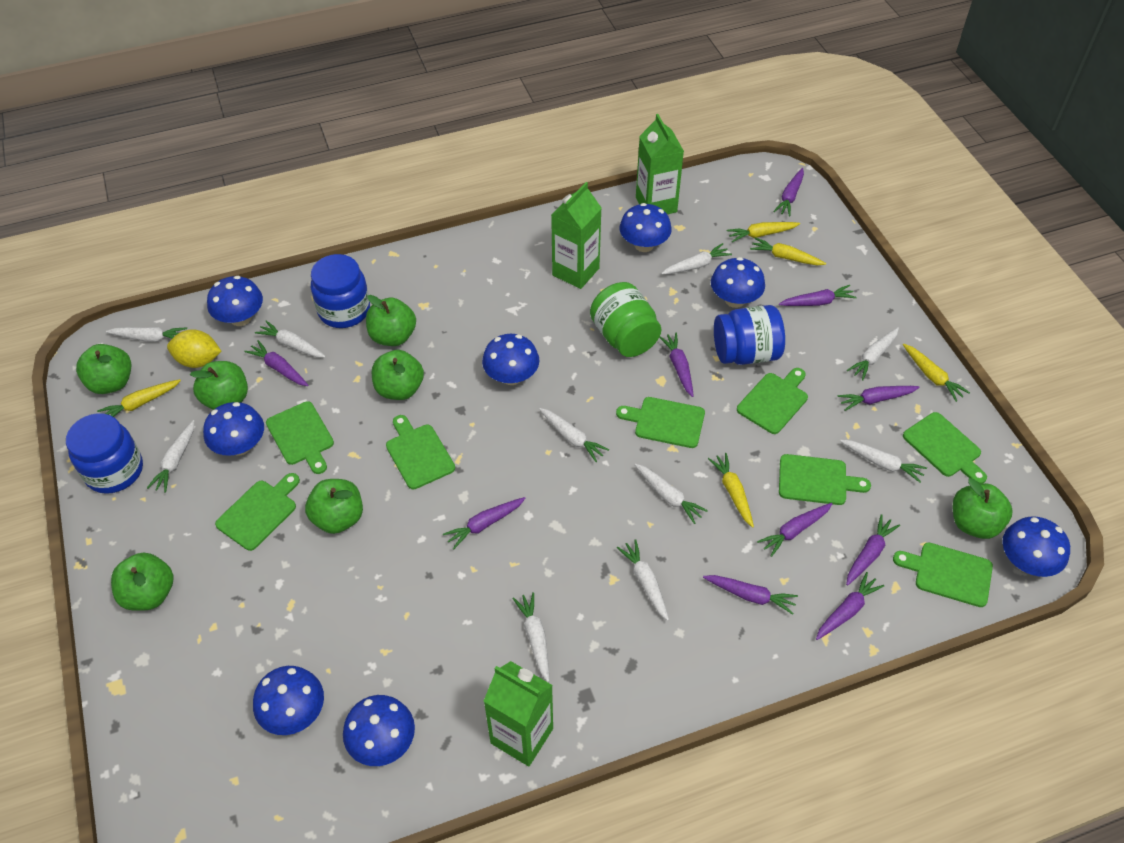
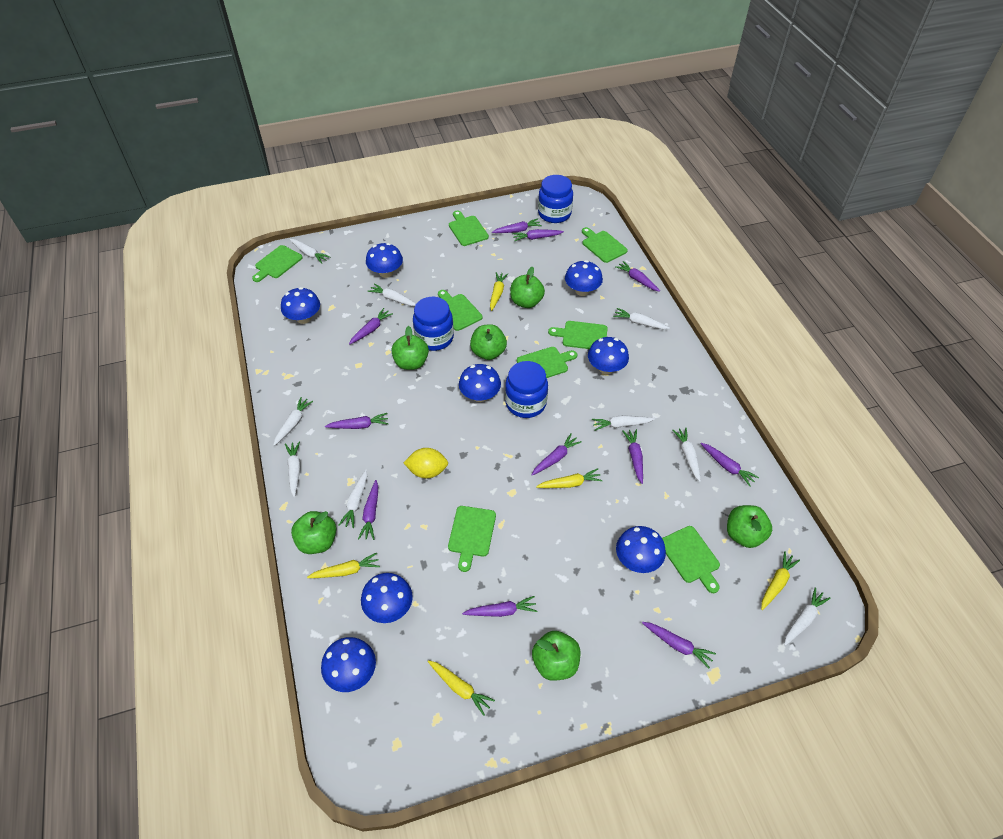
green apple: 7 -> 6
green carton: 3 -> 0
green jar: 1 -> 0
purple carrot: 10 -> 11
white carrot: 10 -> 9

